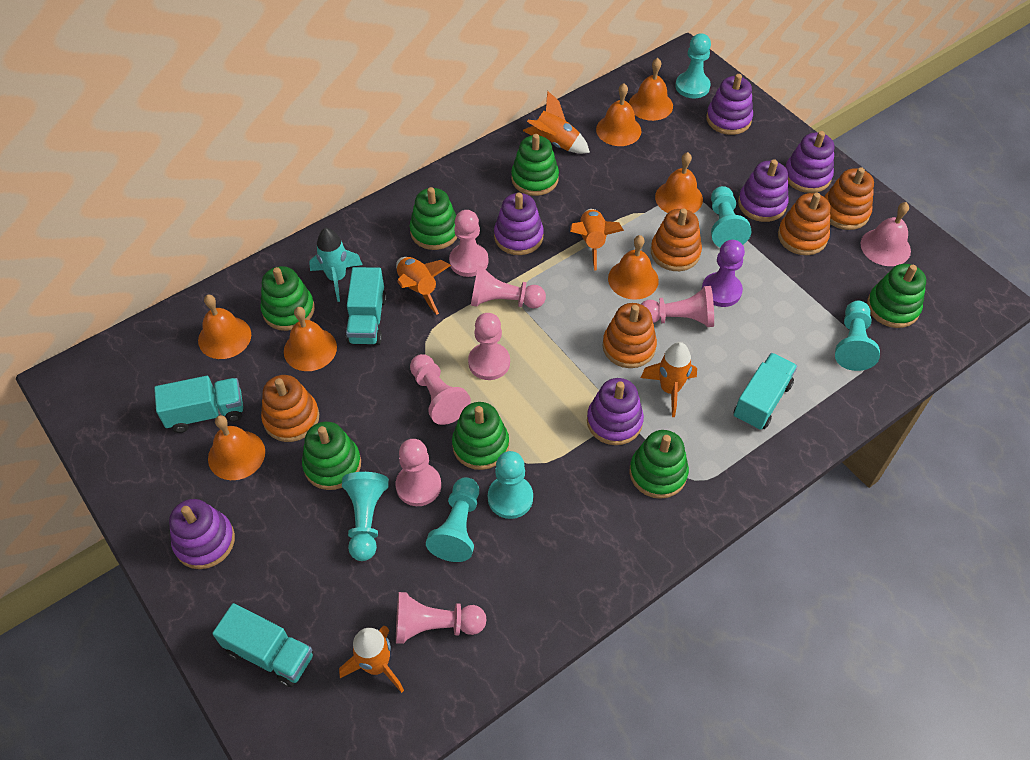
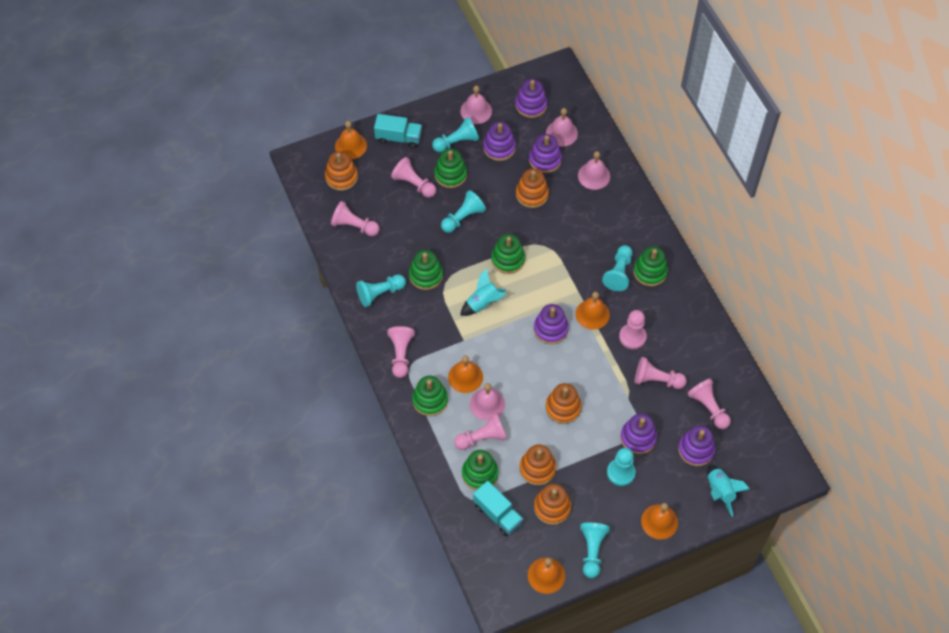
green stacking toy: 7 -> 6
orange bell: 7 -> 5
orange rocket: 5 -> 0
pink bell: 1 -> 4
purple pawn: 1 -> 0
turquoise rocket: 1 -> 2
turquoise truck: 4 -> 2

